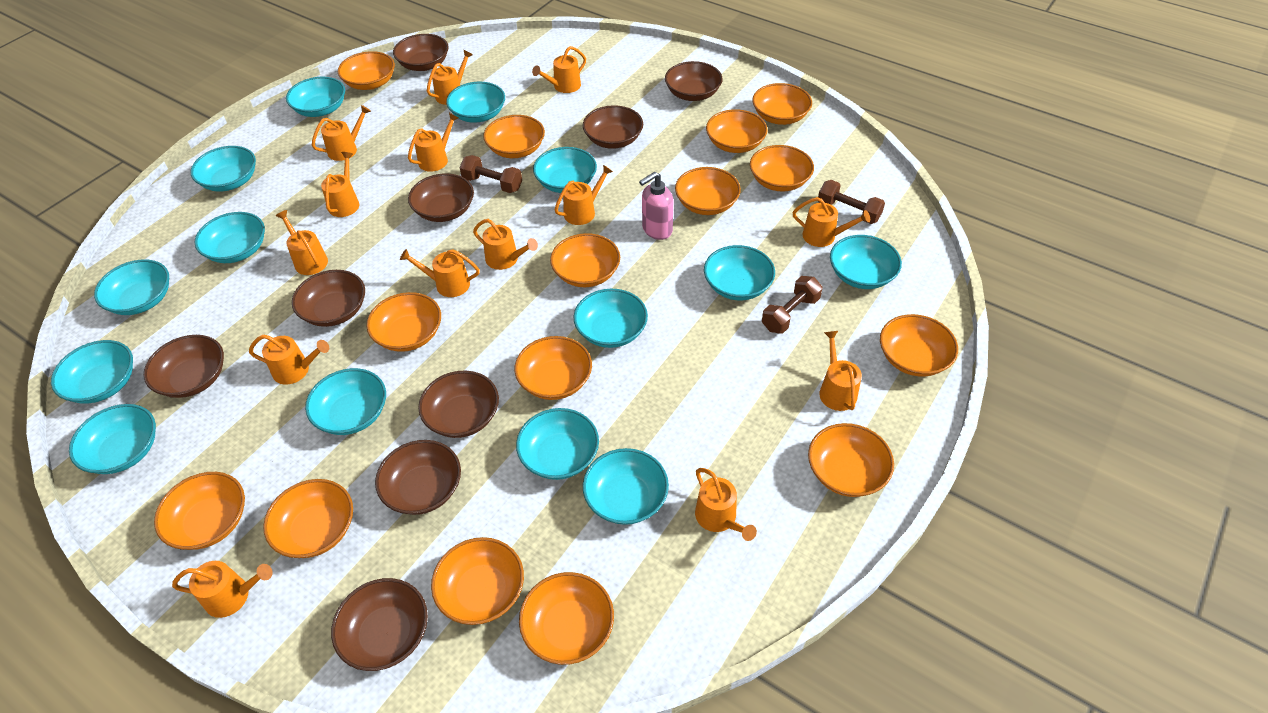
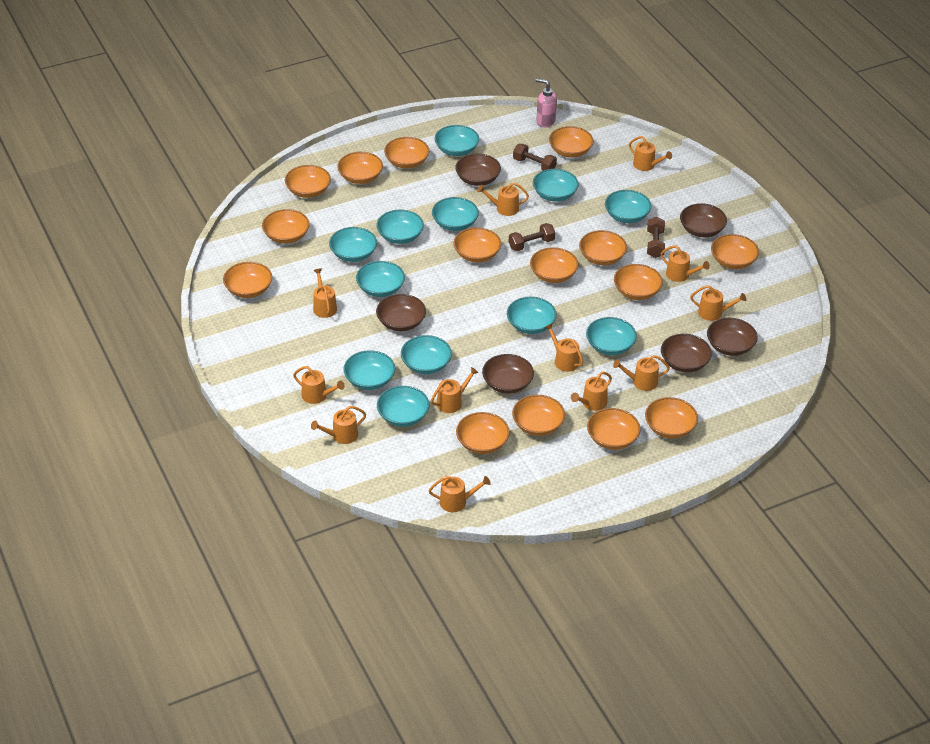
brown bowl: 9 -> 6
orange watering can: 14 -> 12
turquoise bowl: 14 -> 12

